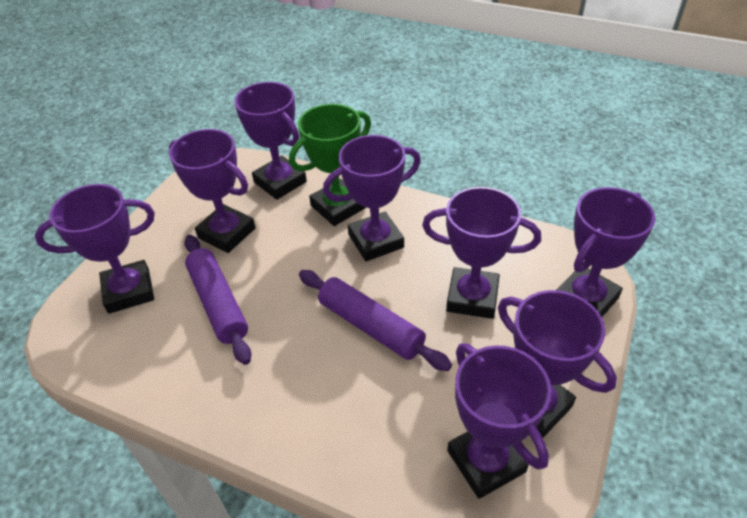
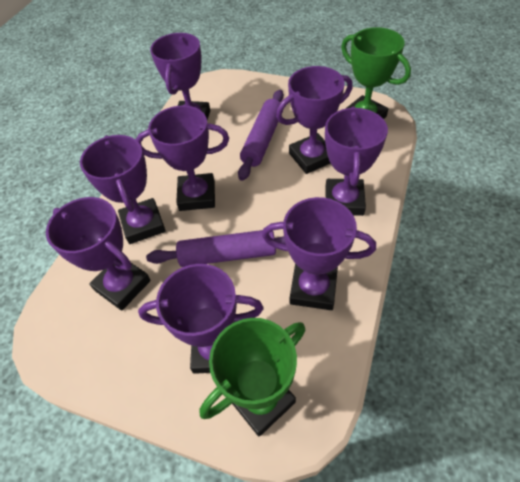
green trophy: 1 -> 2

